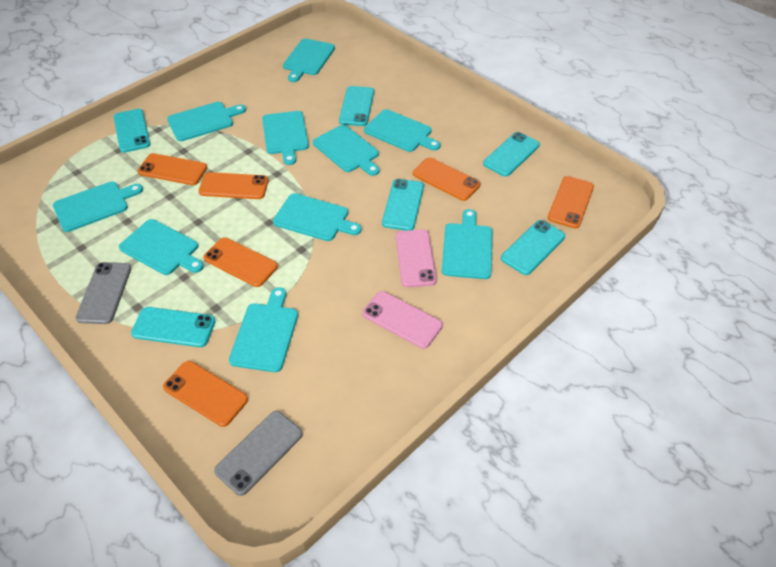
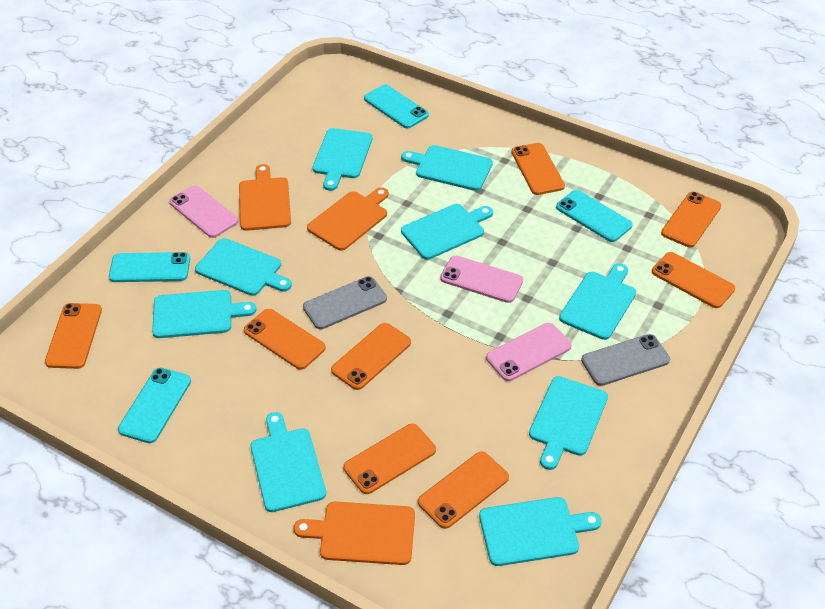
orange cutting board: 0 -> 3
orange phone: 6 -> 8
pink phone: 2 -> 3
turquoise cutting board: 10 -> 9
turquoise phone: 6 -> 4

